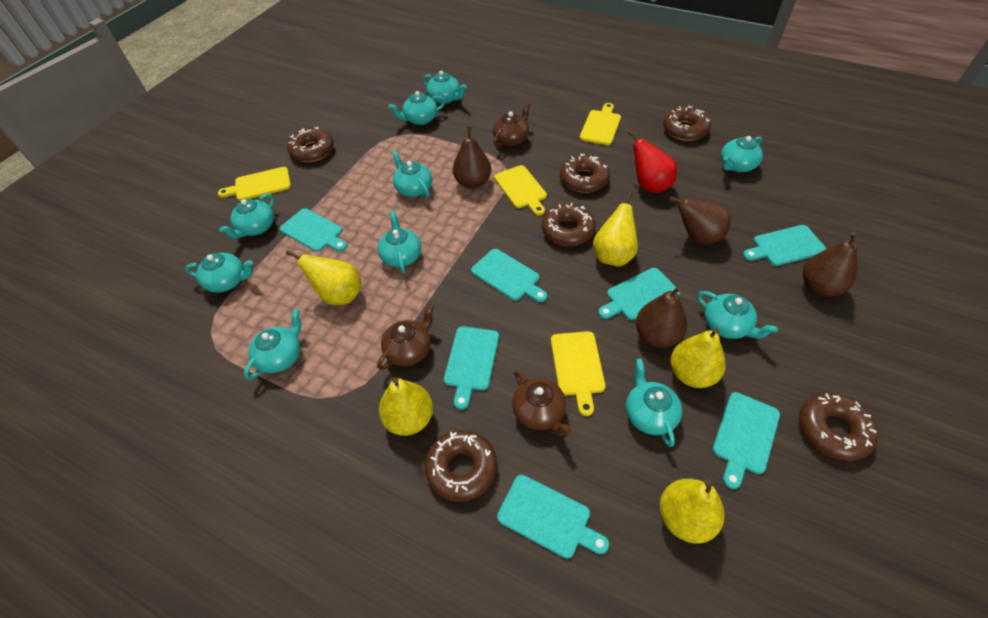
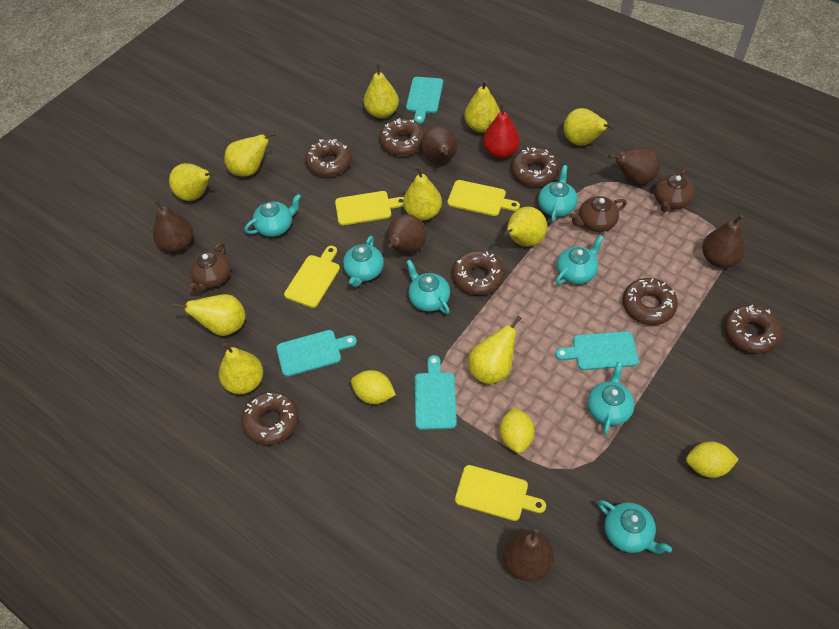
brown donut: 6 -> 7
brown pear: 4 -> 6
turquoise cutting board: 7 -> 4
turquoise teapot: 10 -> 7
yellow lemon: 0 -> 3
yellow pear: 5 -> 10

